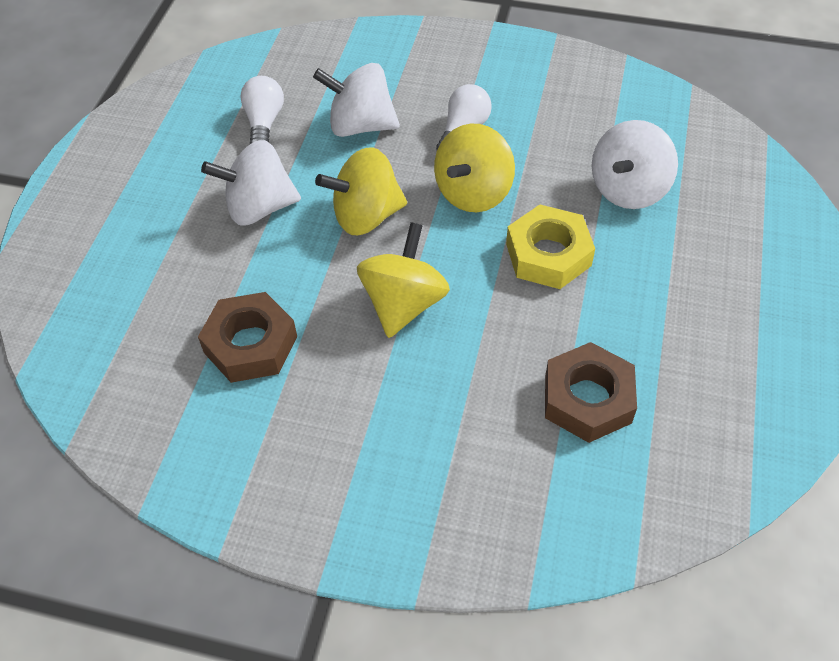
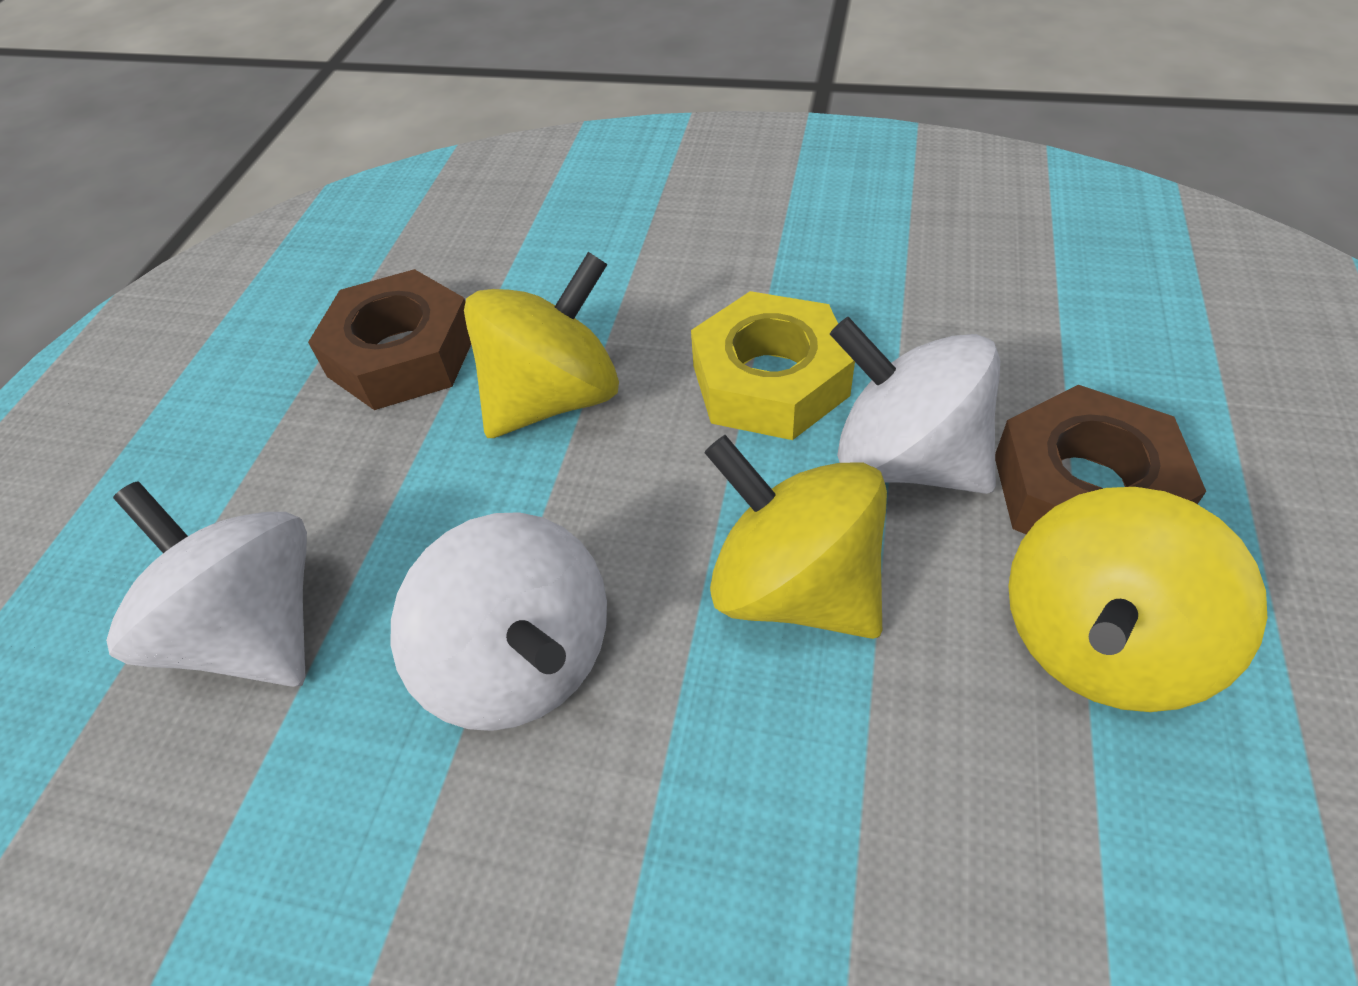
white light bulb: 2 -> 0

